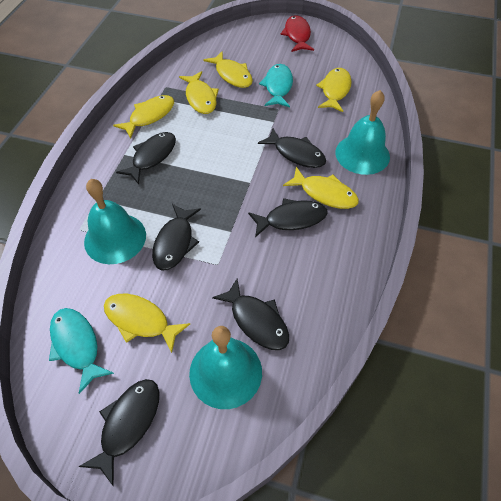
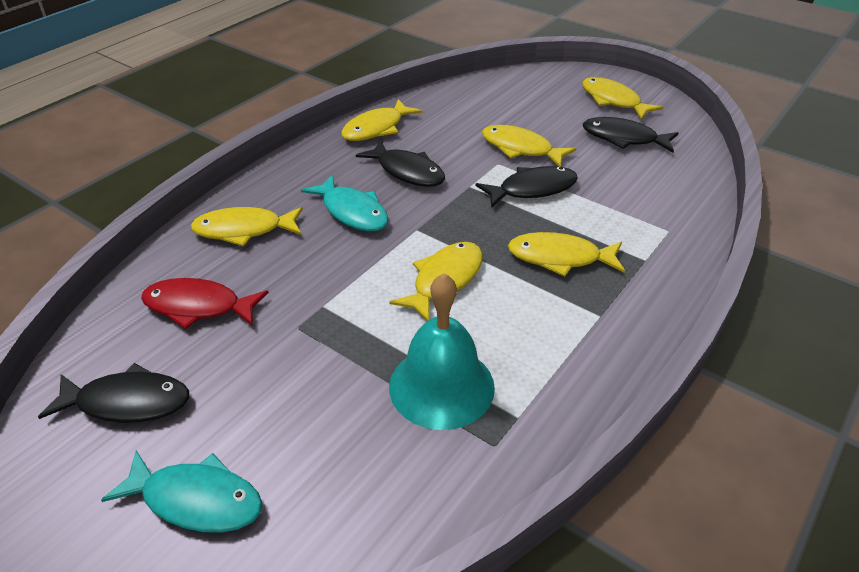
black fish: 6 -> 4
turquoise bell: 3 -> 1

